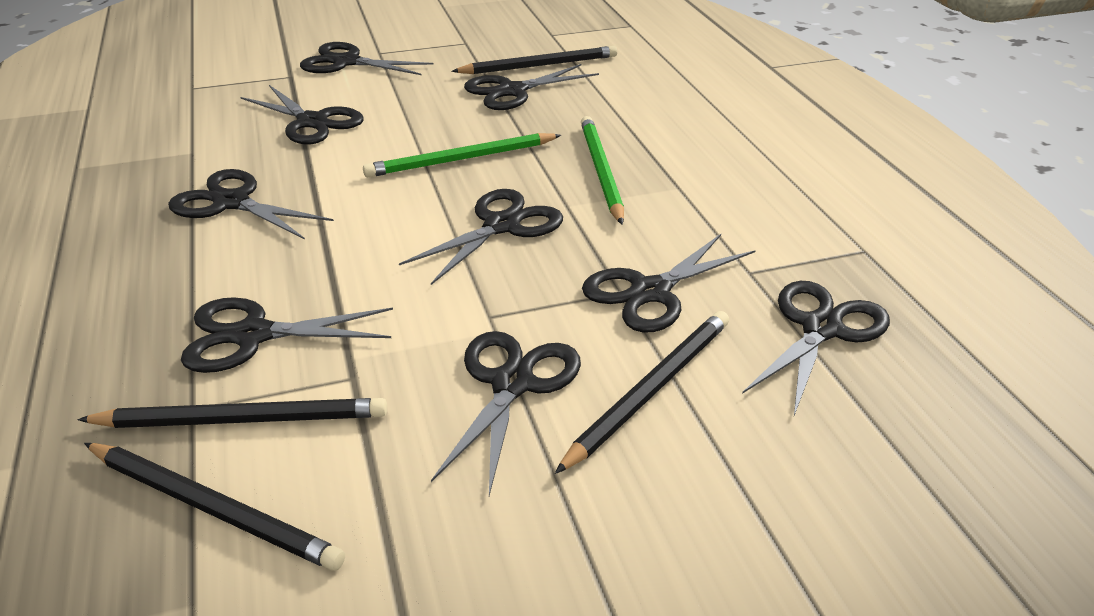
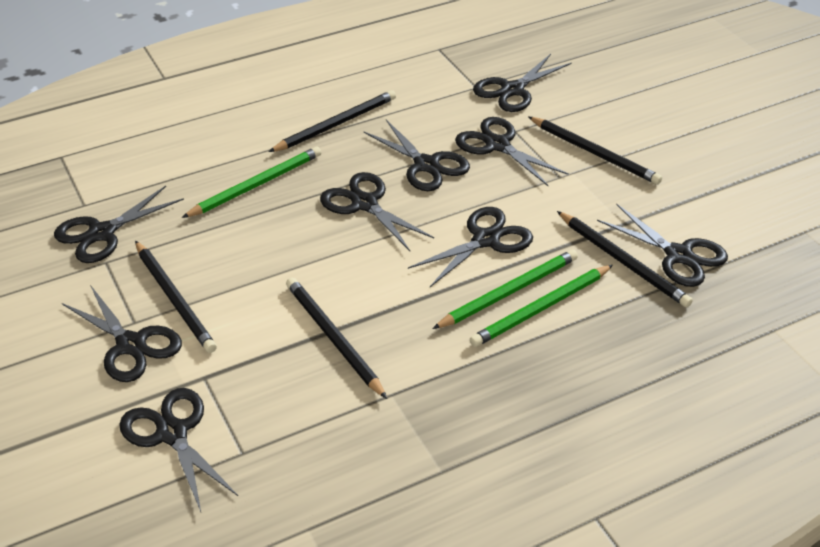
black pencil: 4 -> 5
green pencil: 2 -> 3

